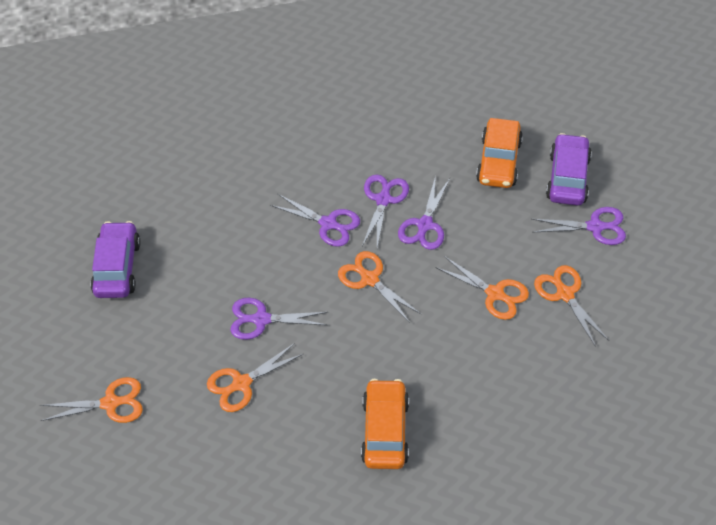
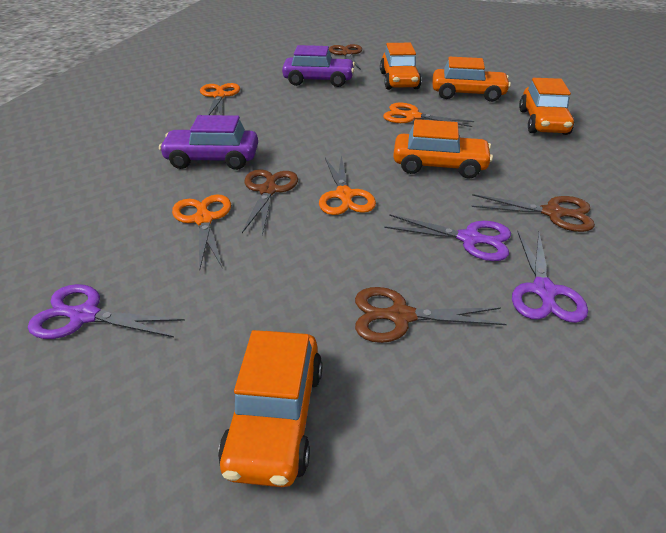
brown scissors: 0 -> 4
orange car: 2 -> 5
orange scissors: 5 -> 4
purple scissors: 5 -> 3

